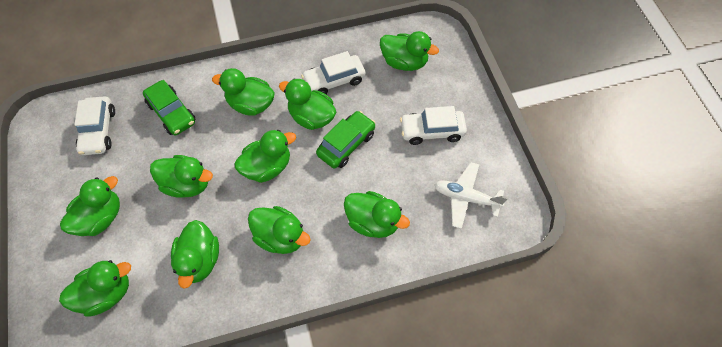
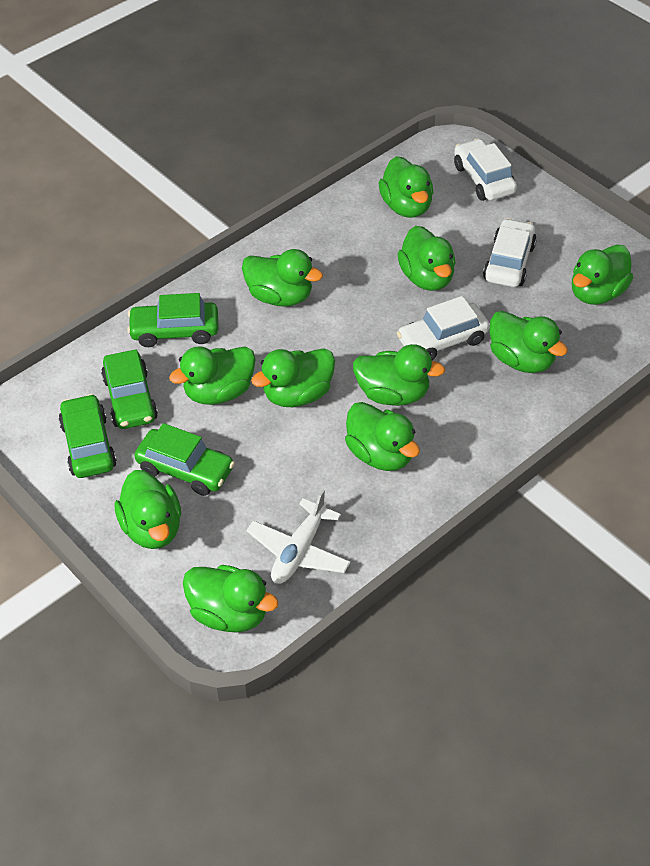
green car: 2 -> 4
green duck: 10 -> 11

